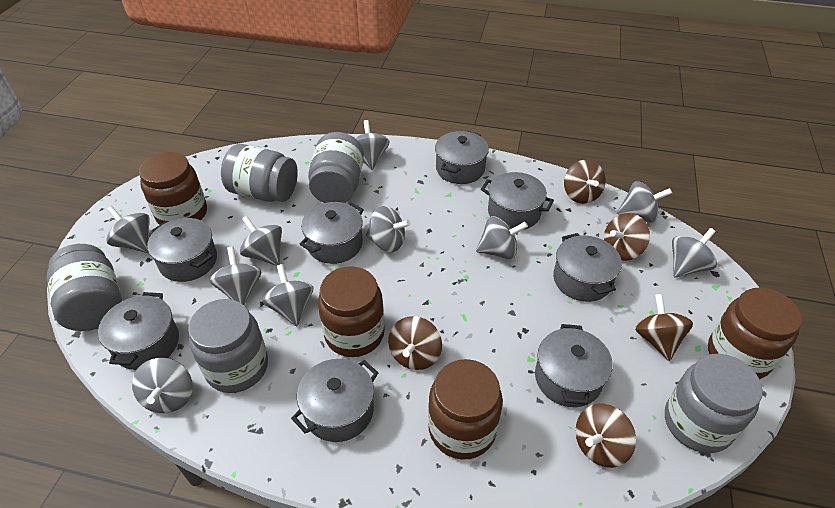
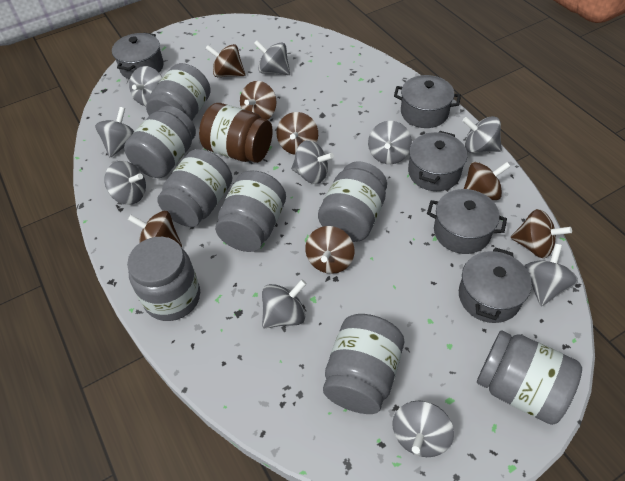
brown jar: 4 -> 1
brown spinning top: 5 -> 7
grey jar: 5 -> 8
grey pot: 8 -> 5

